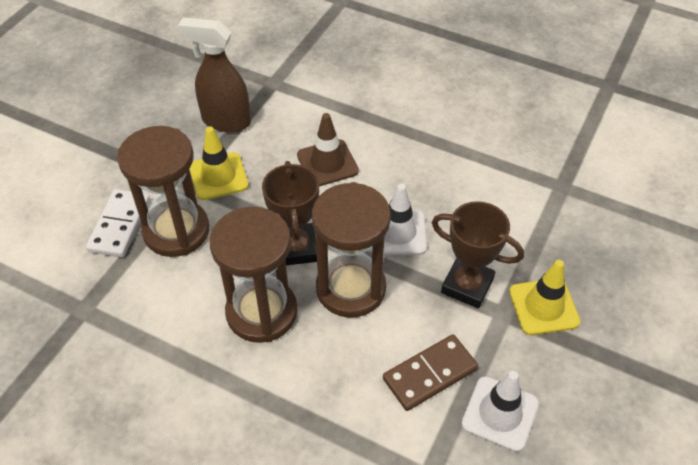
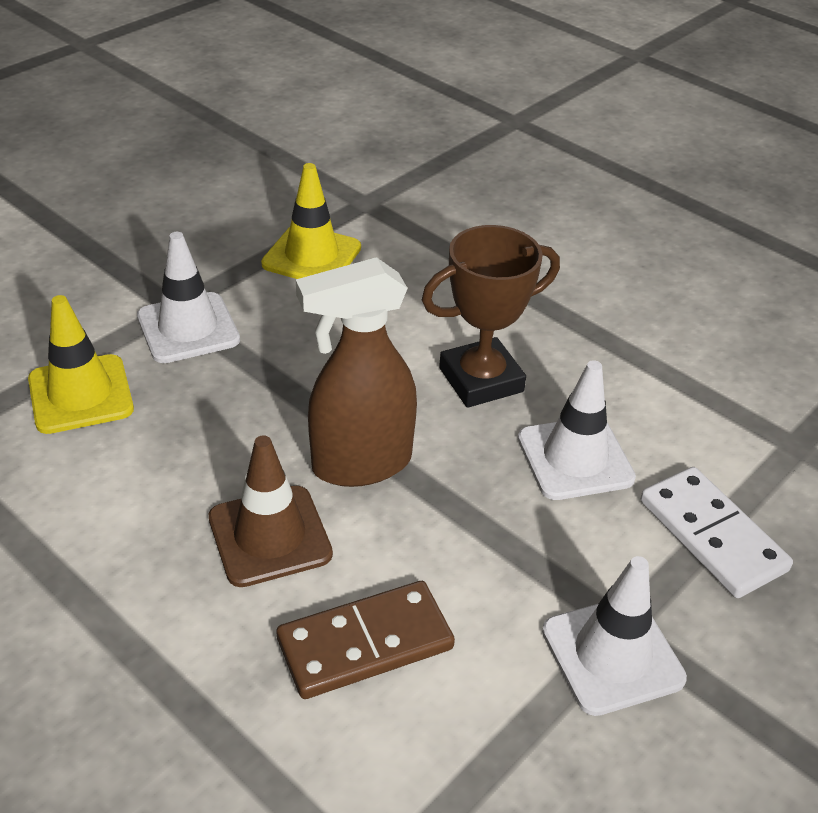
brown hourglass: 3 -> 0
brown trophy: 2 -> 1
white traffic cone: 2 -> 3

